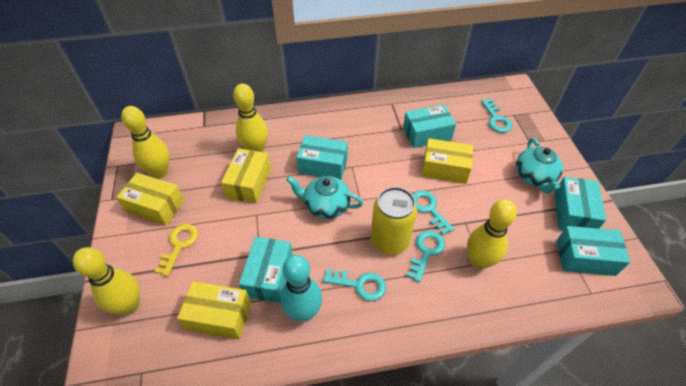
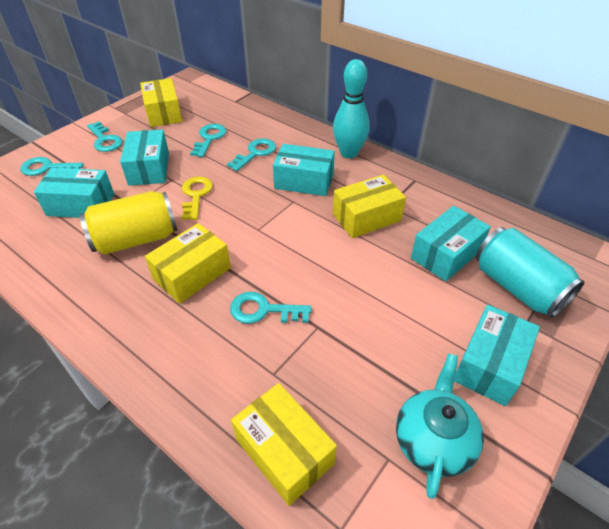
turquoise can: 0 -> 1
turquoise key: 4 -> 5
turquoise teapot: 2 -> 1
yellow bowling pin: 4 -> 0

